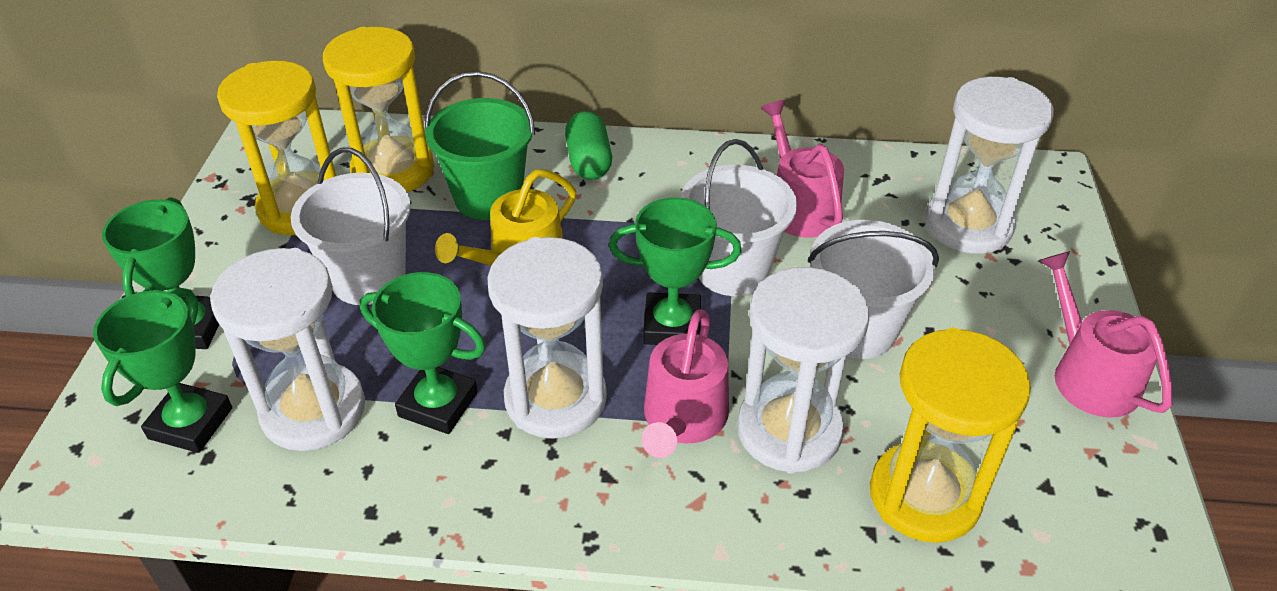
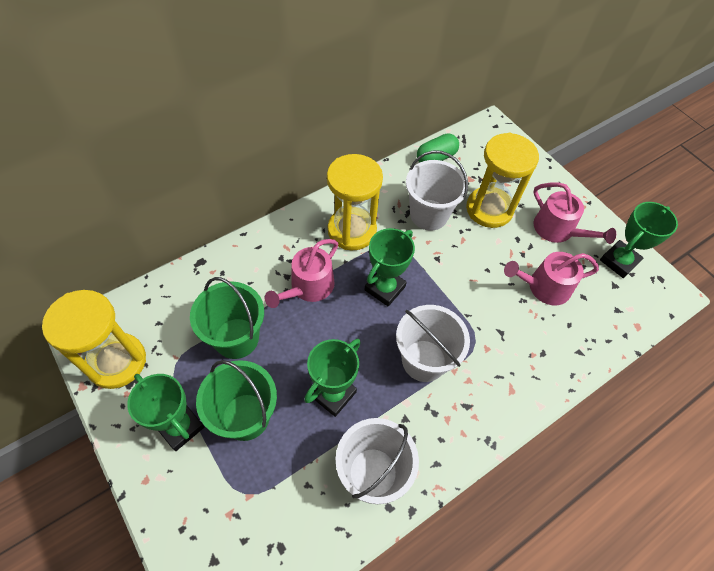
green bucket: 1 -> 2
white hourglass: 4 -> 0
yellow watering can: 1 -> 0

